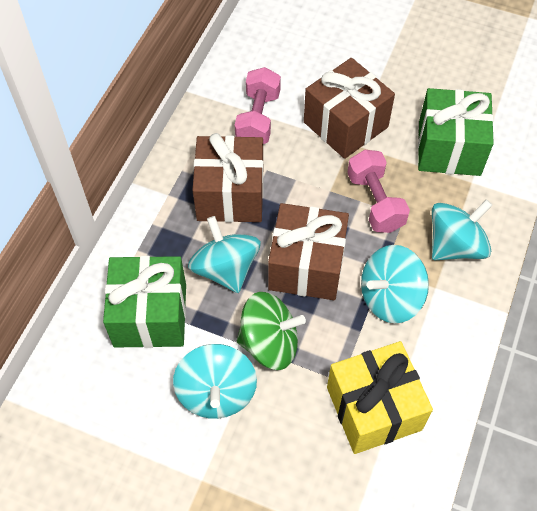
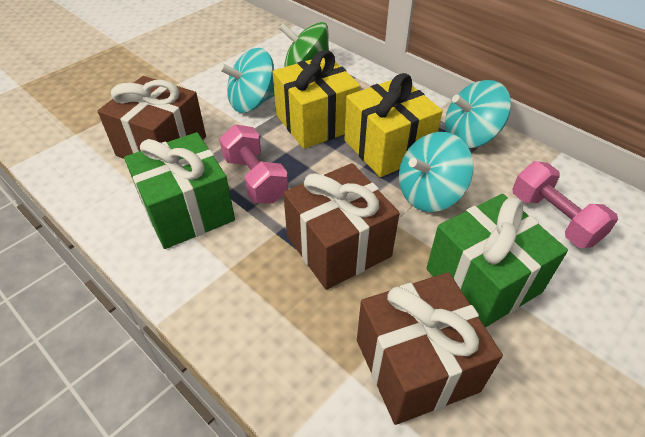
turquoise spinning top: 4 -> 3
yellow gift: 1 -> 2

